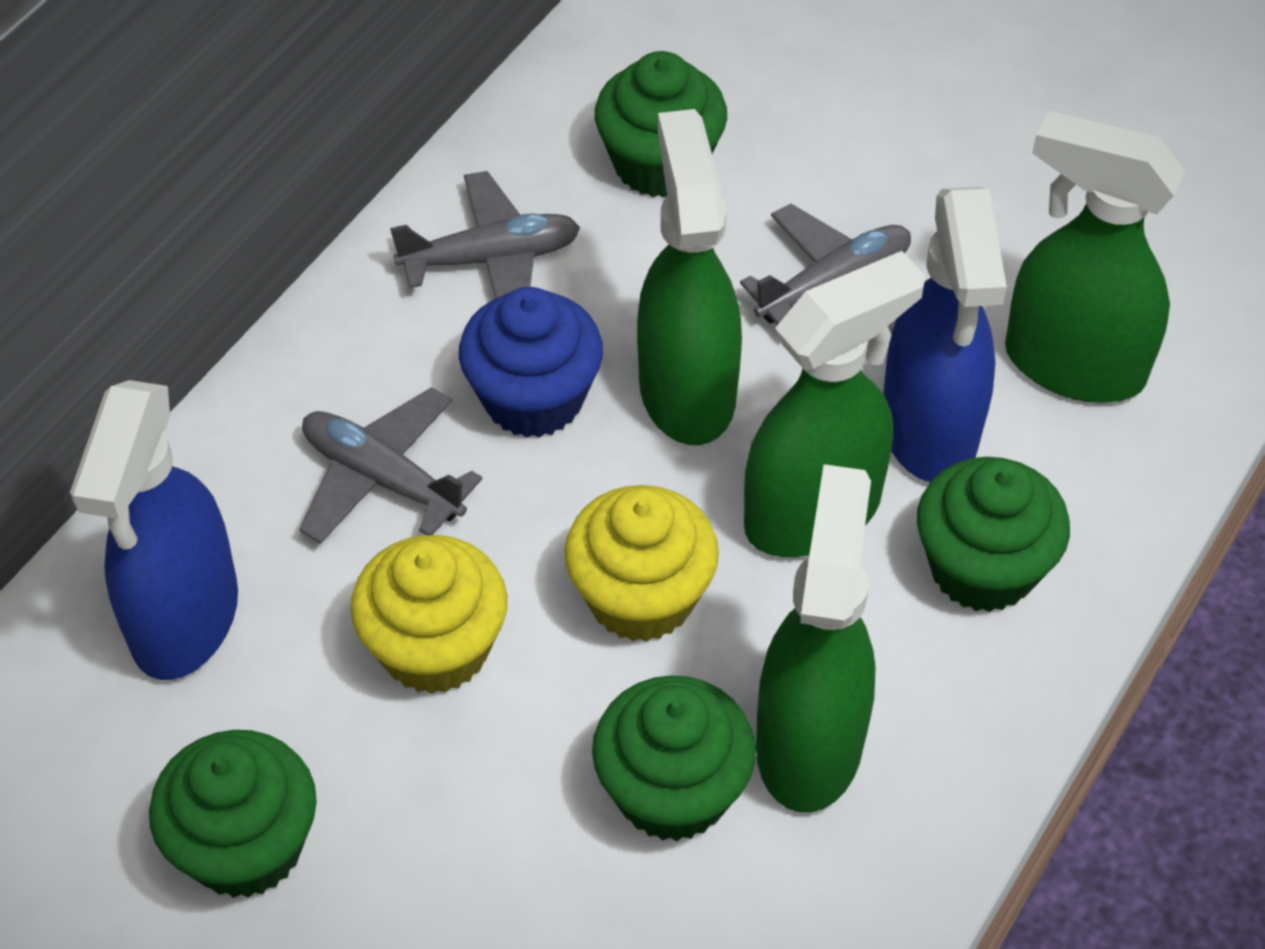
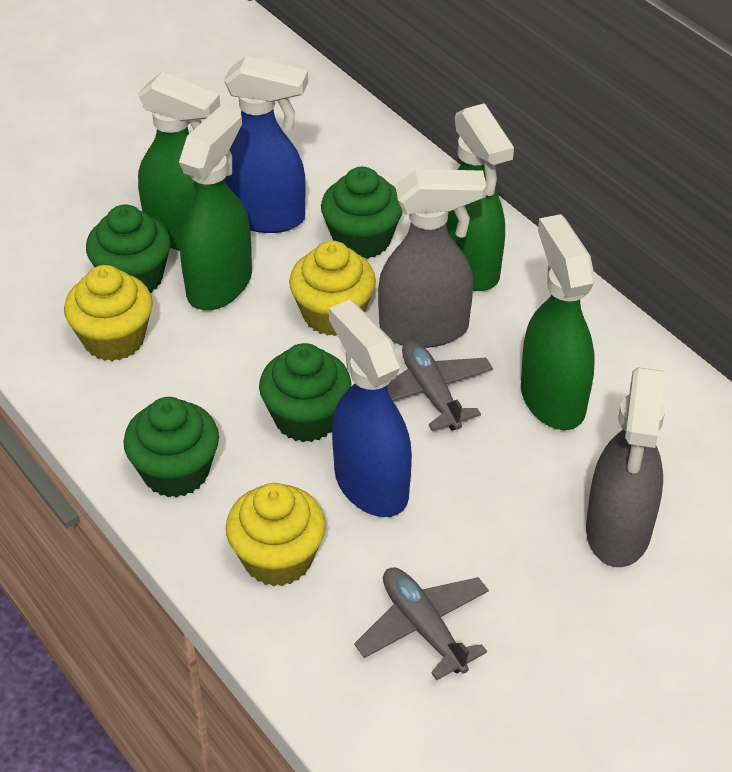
blue cupcake: 1 -> 0
grey plane: 3 -> 2
grey spray bottle: 0 -> 2
yellow cupcake: 2 -> 3

